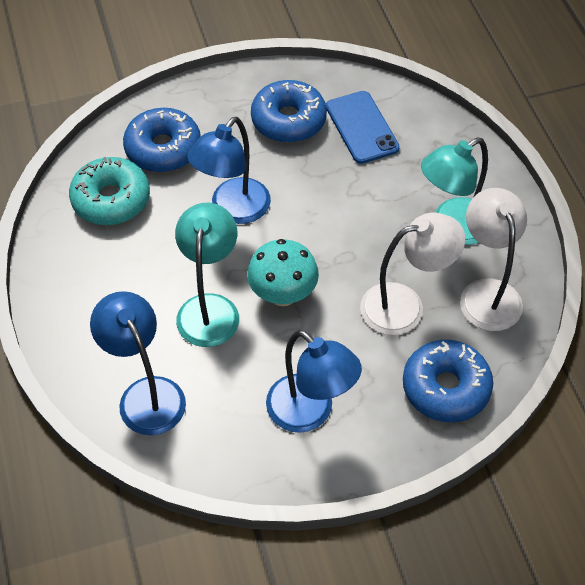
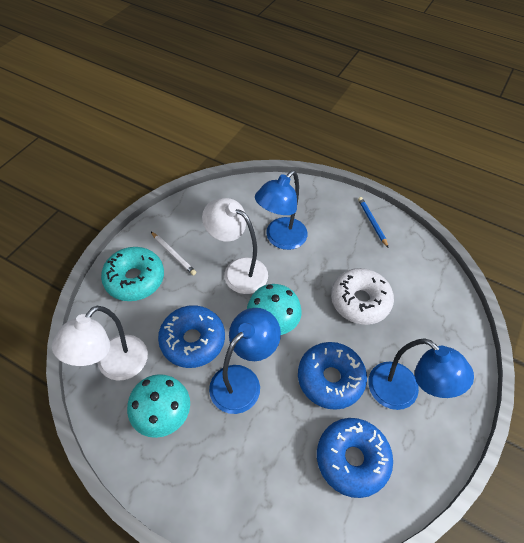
blue pencil: 0 -> 1
blue phone: 1 -> 0
turquoise lamp: 2 -> 0
turquoise mushroom: 1 -> 2
white donut: 0 -> 1
white pencil: 0 -> 1

